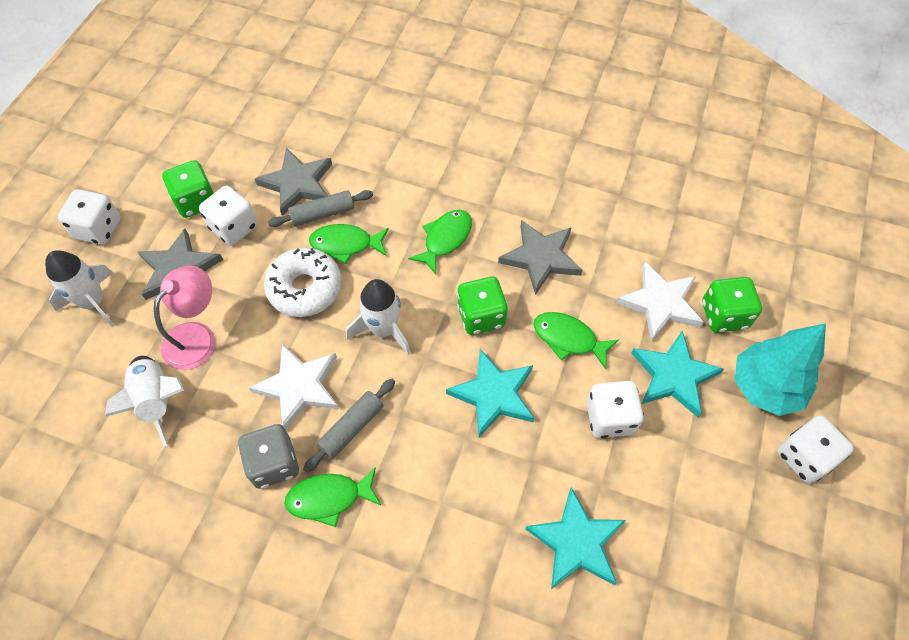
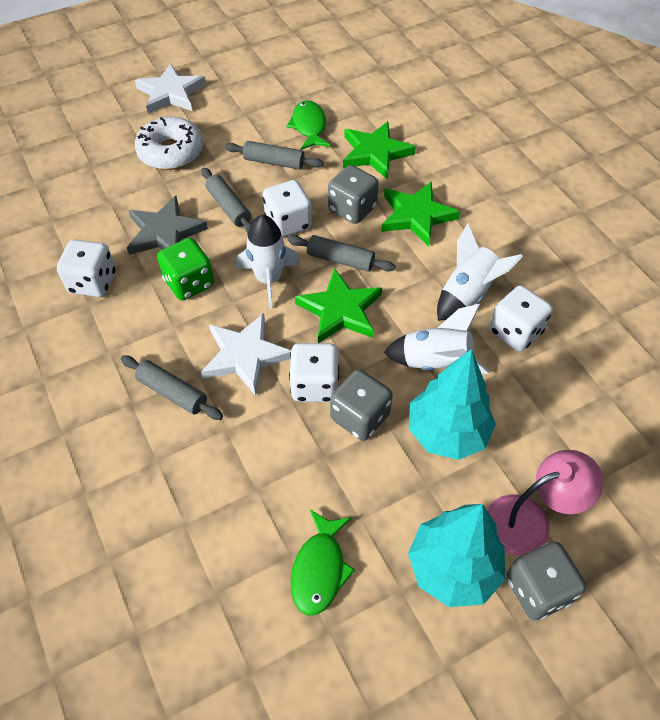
green dice: 3 -> 1
green fish: 4 -> 2
green star: 0 -> 3
grey dice: 1 -> 3
grey rolling pin: 2 -> 4
grey star: 3 -> 1
turquoise star: 3 -> 0
turquoise tree: 1 -> 2

